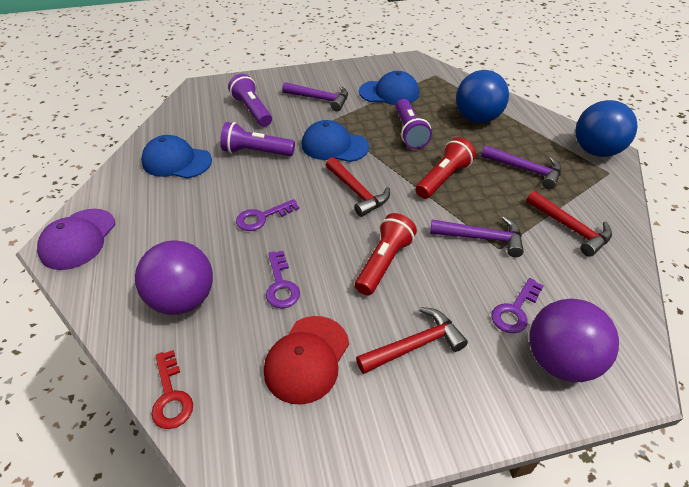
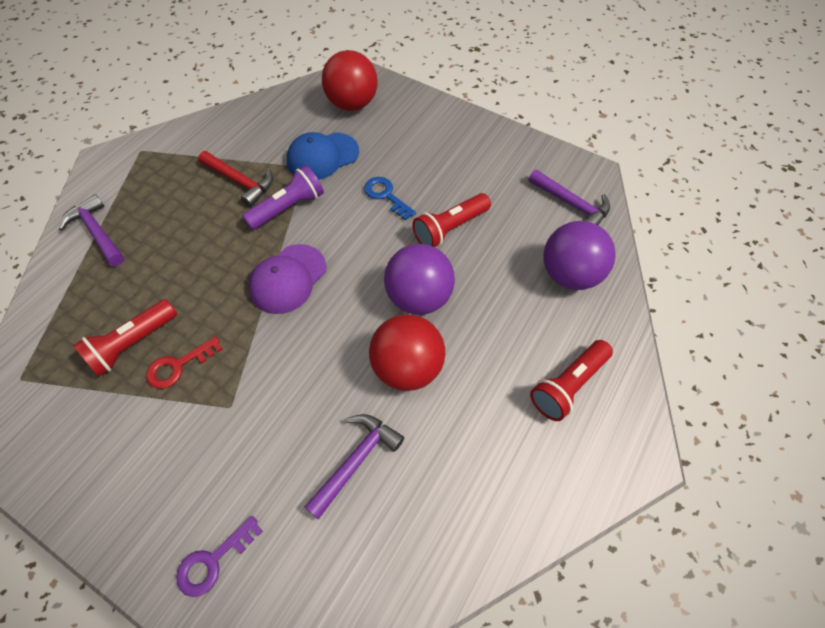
blue ball: 2 -> 0
blue cap: 3 -> 1
blue key: 0 -> 1
purple flashlight: 3 -> 1
purple key: 3 -> 1
red ball: 0 -> 2
red cap: 1 -> 0
red flashlight: 2 -> 3
red hammer: 3 -> 1

